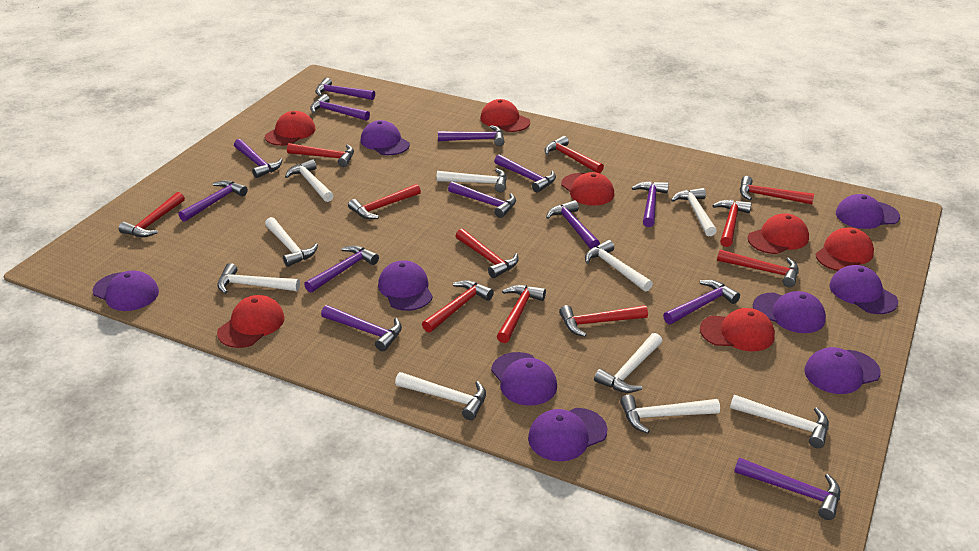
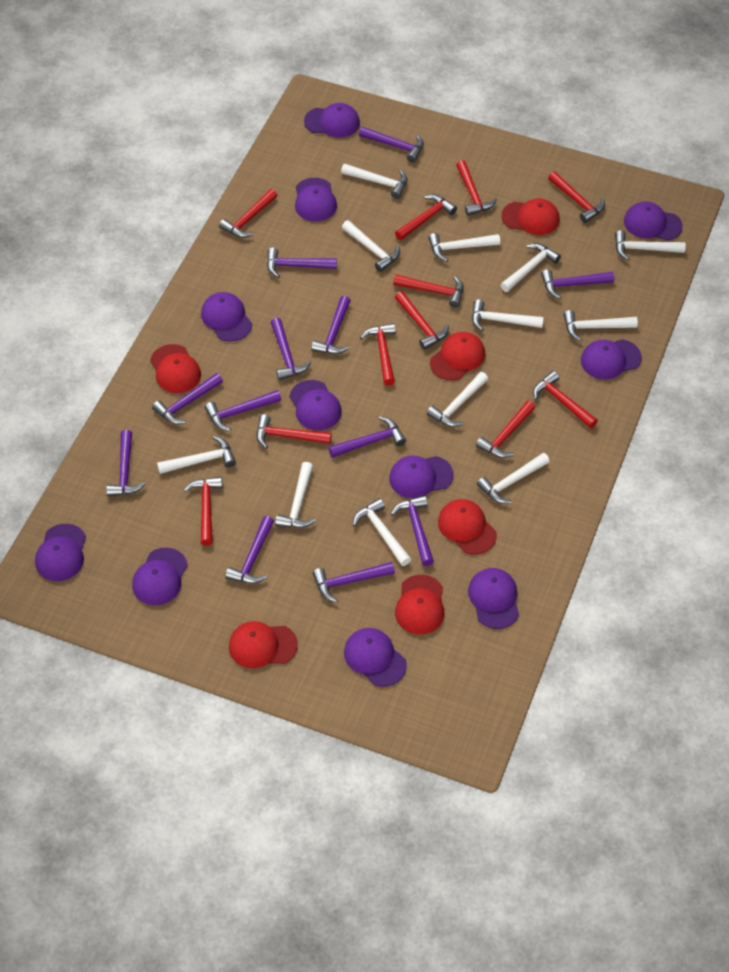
purple cap: 9 -> 11
purple hammer: 13 -> 12
red cap: 7 -> 6
white hammer: 10 -> 12

